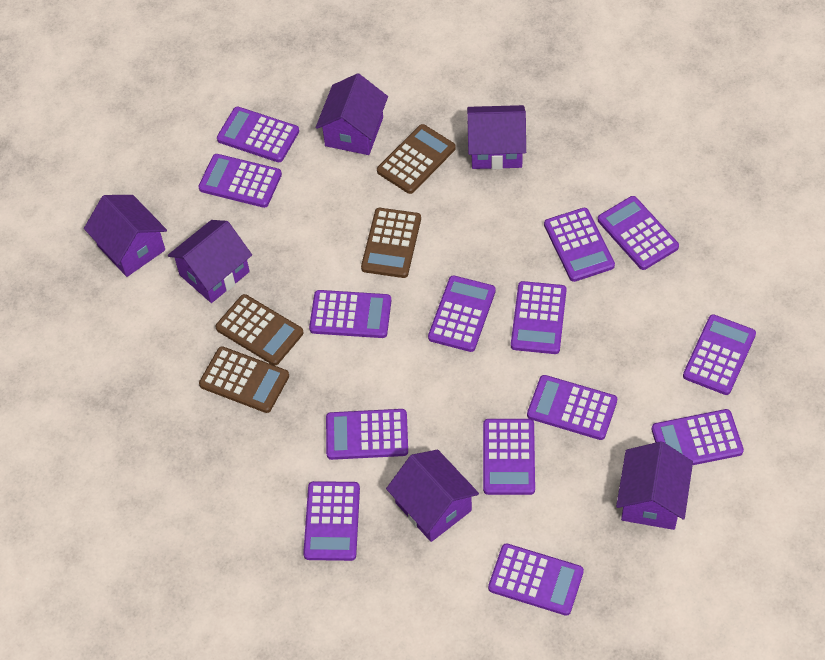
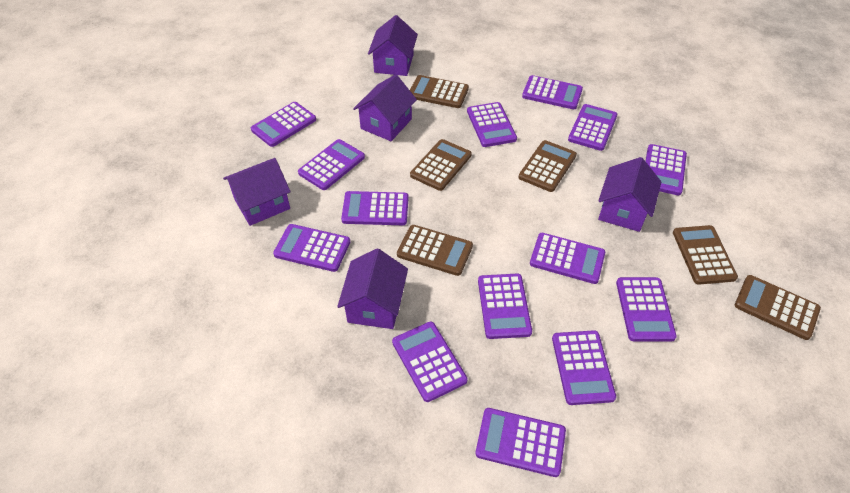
brown calculator: 4 -> 6
purple house: 6 -> 5

